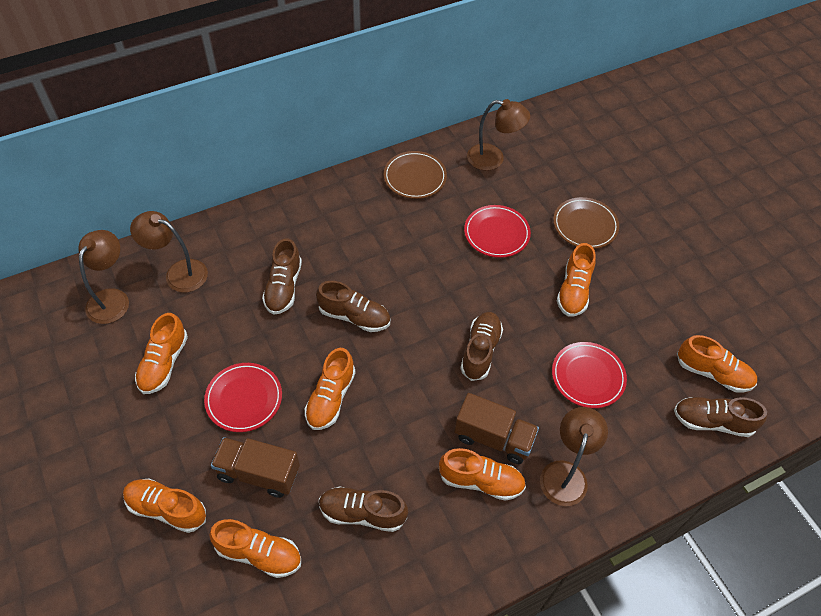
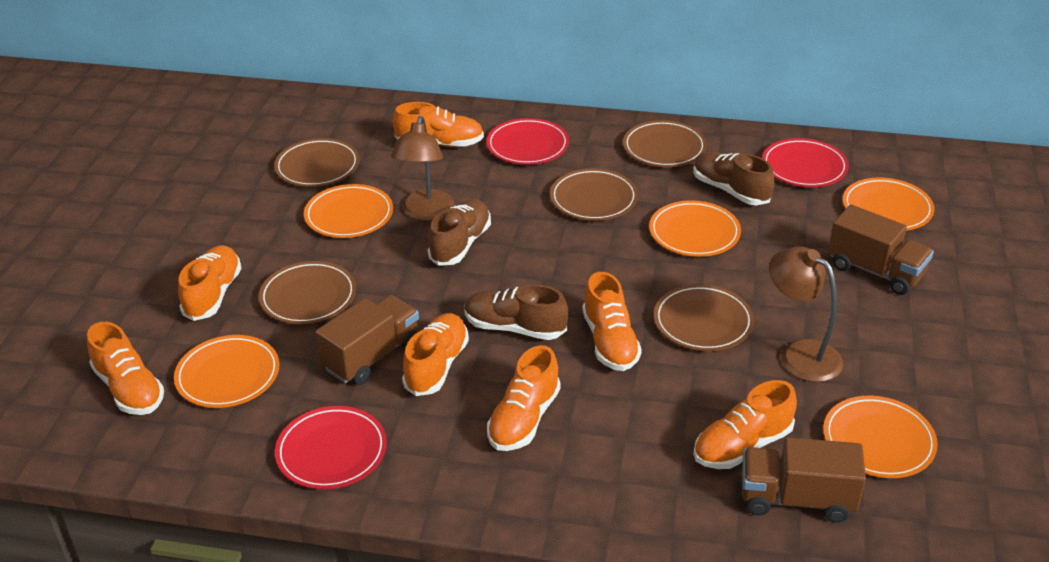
brown lamp: 4 -> 2
brown plate: 2 -> 5
brown shoe: 5 -> 3
brown truck: 2 -> 3
orange plate: 0 -> 5

